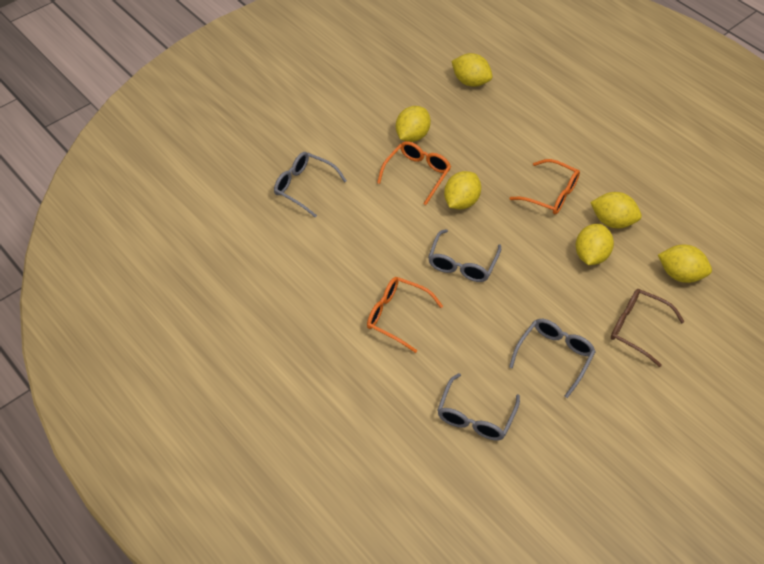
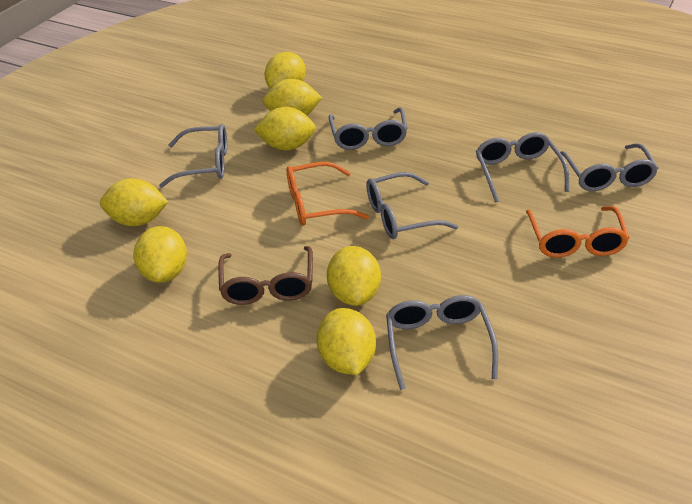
grey glasses: 4 -> 6
orange glasses: 3 -> 2
yellow lemon: 6 -> 7

